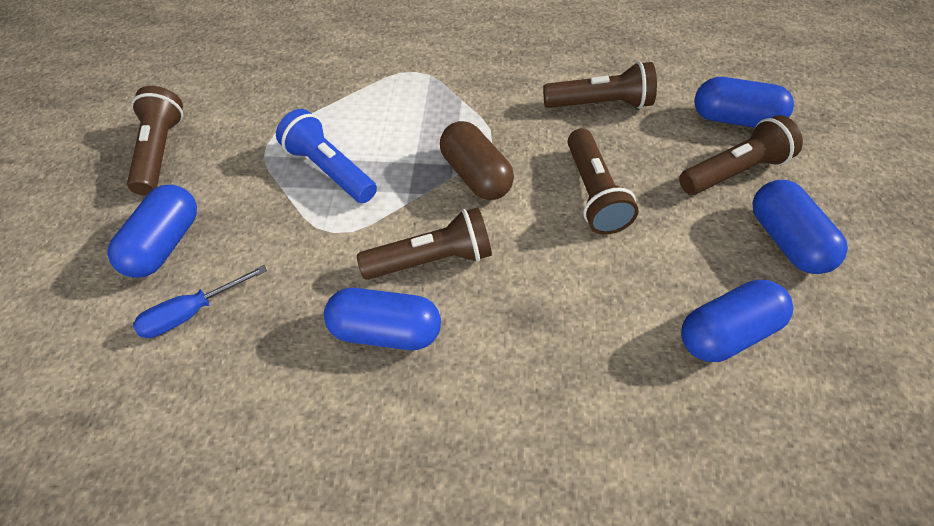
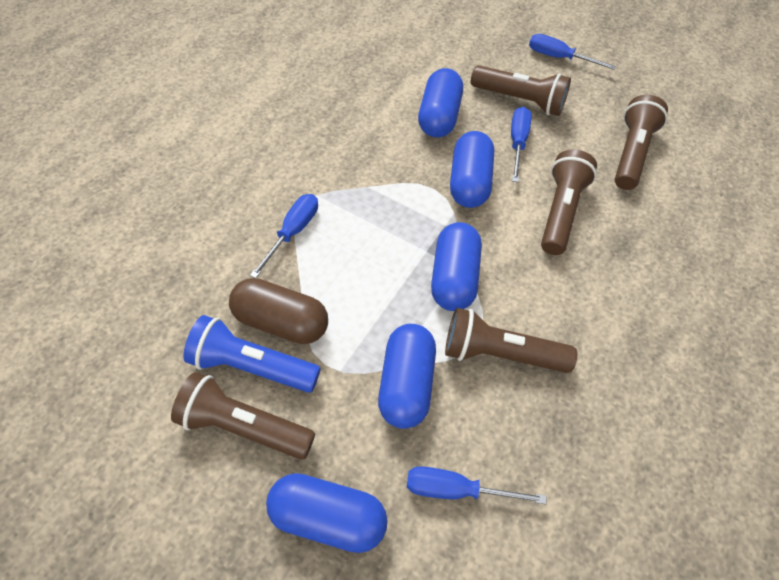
blue screwdriver: 1 -> 4

